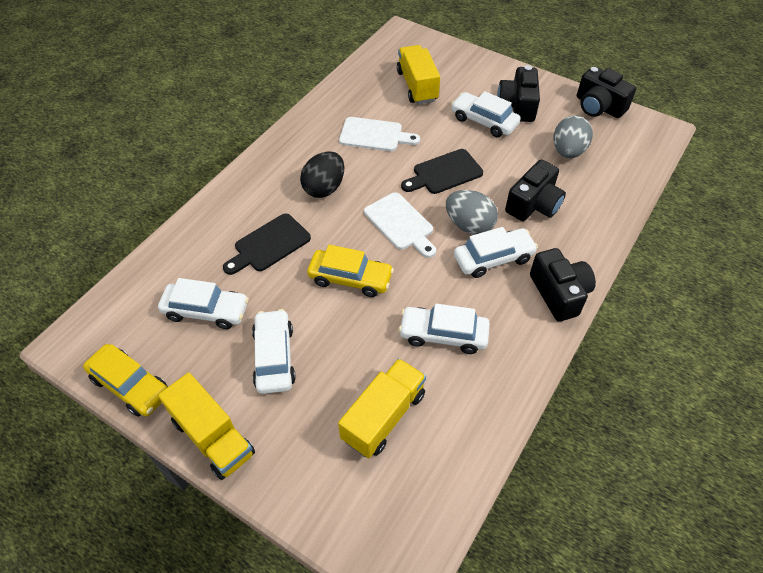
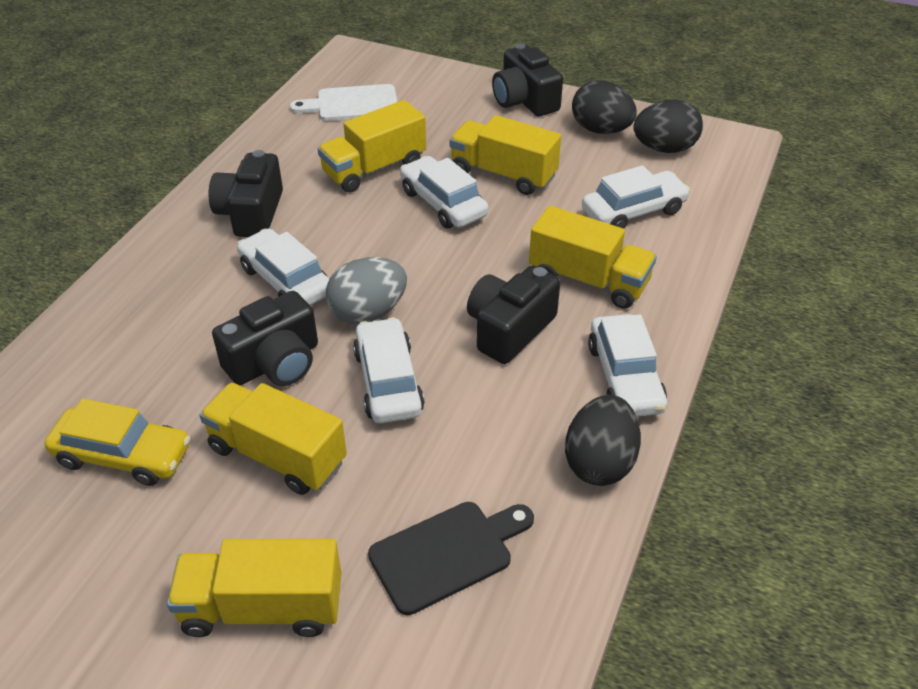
black cutting board: 2 -> 1
black egg: 1 -> 3
grey egg: 2 -> 1
white cutting board: 2 -> 1
yellow car: 2 -> 1
yellow truck: 3 -> 5

